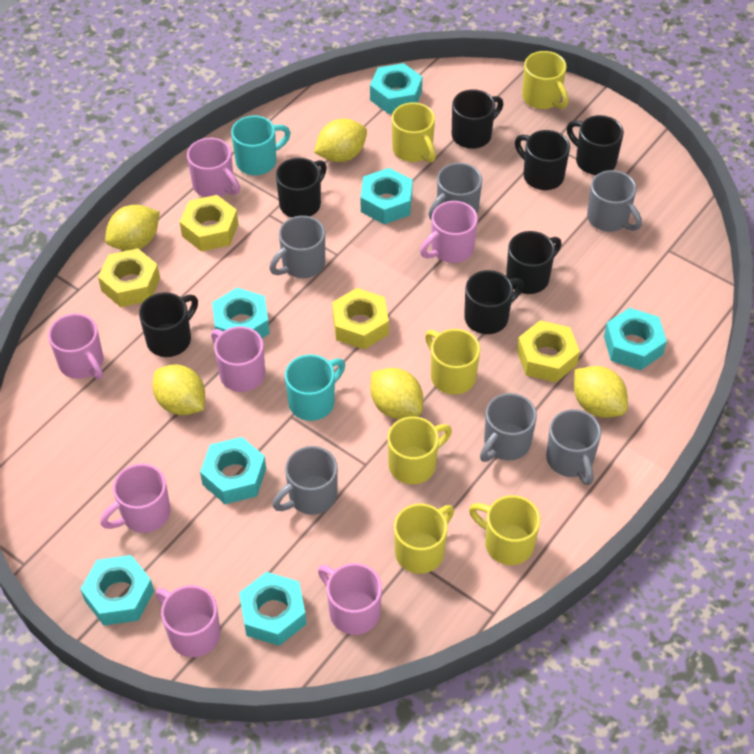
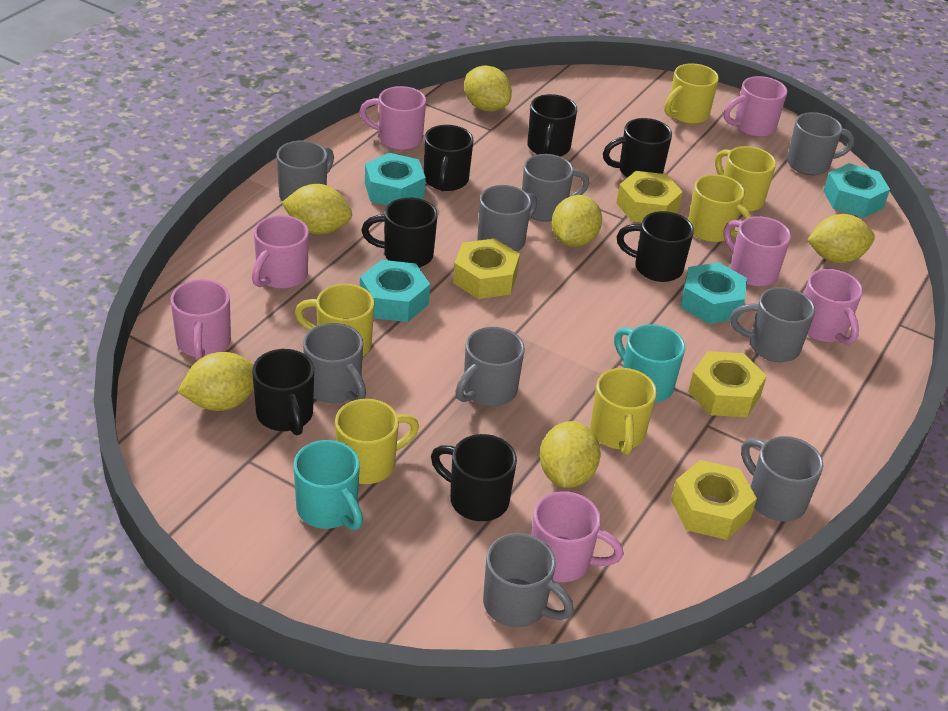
grey mug: 6 -> 9
turquoise nut: 7 -> 4
yellow lemon: 5 -> 6

